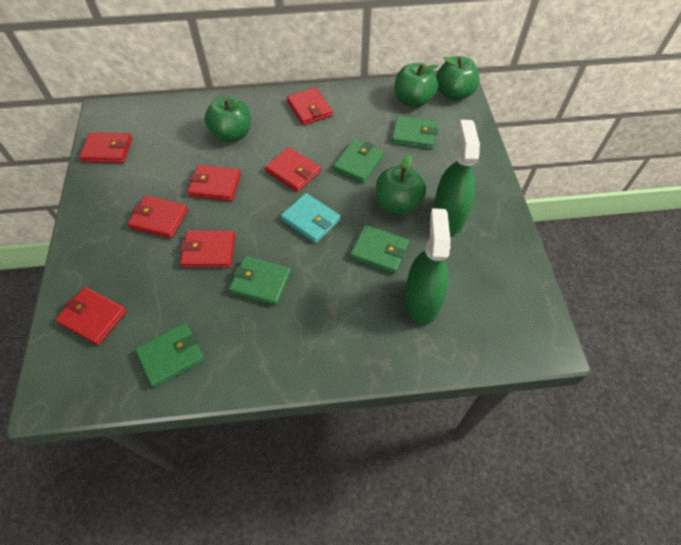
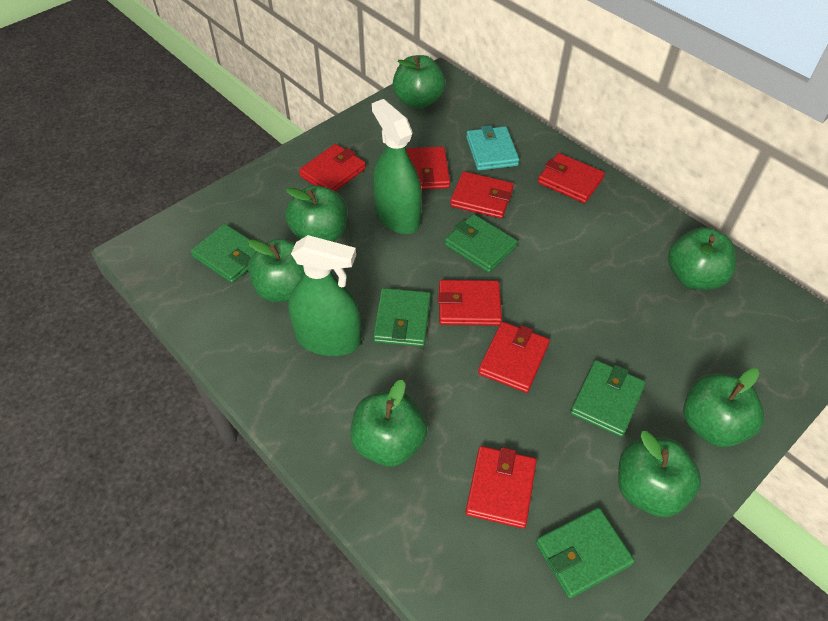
green apple: 4 -> 7

